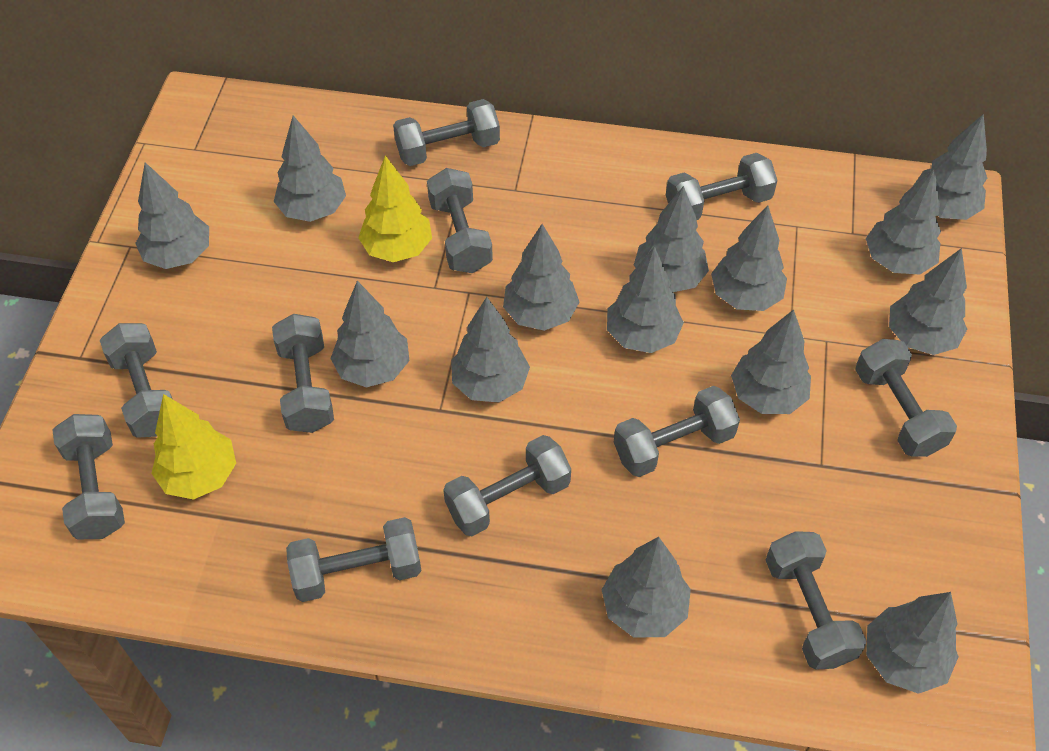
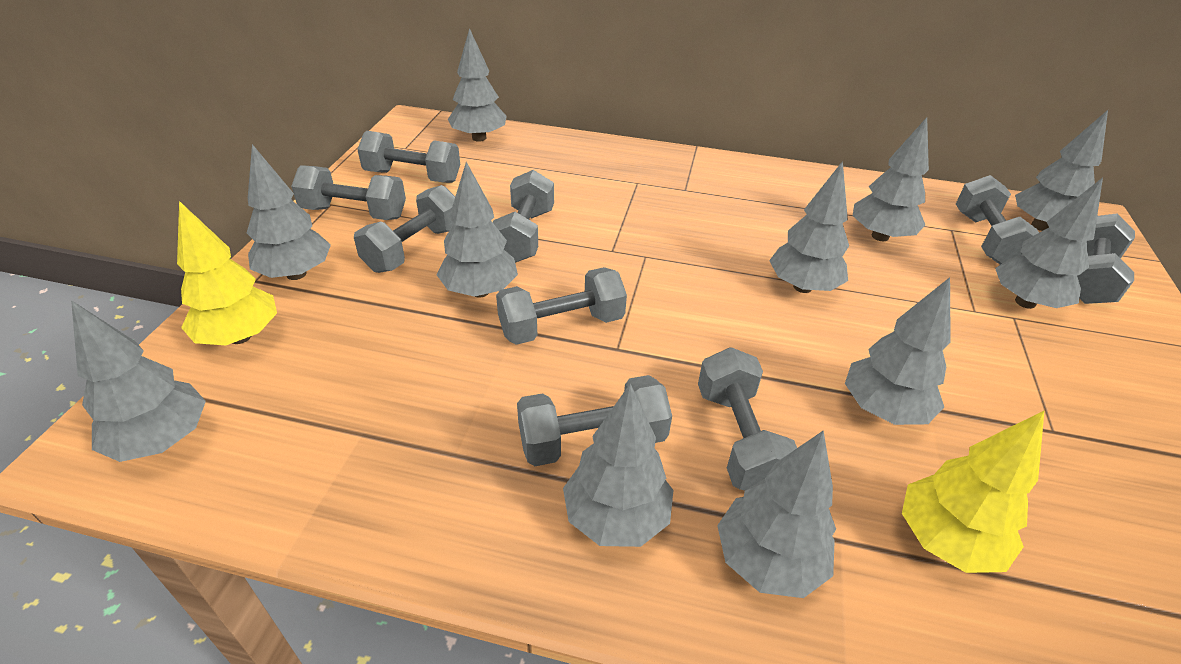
grey dumbbell: 11 -> 9
grey tree: 14 -> 11

